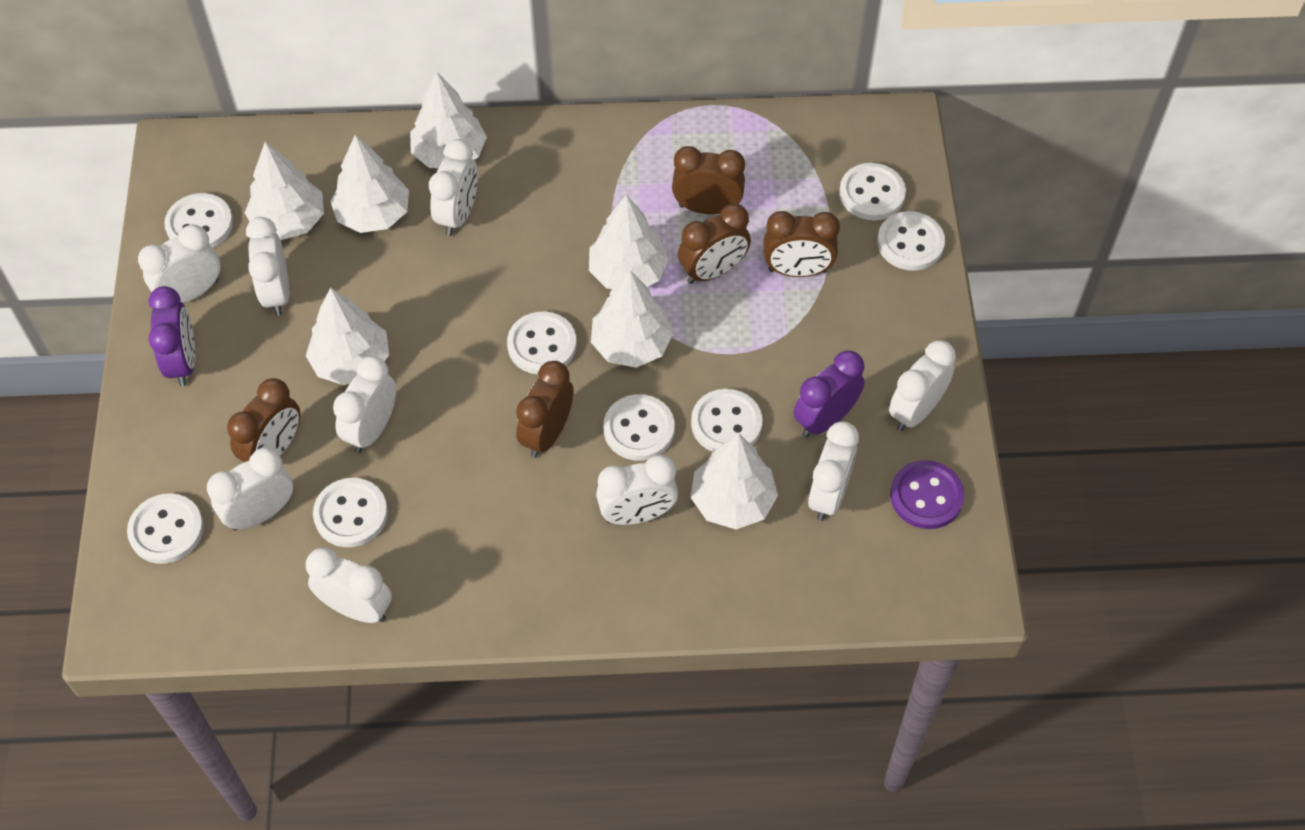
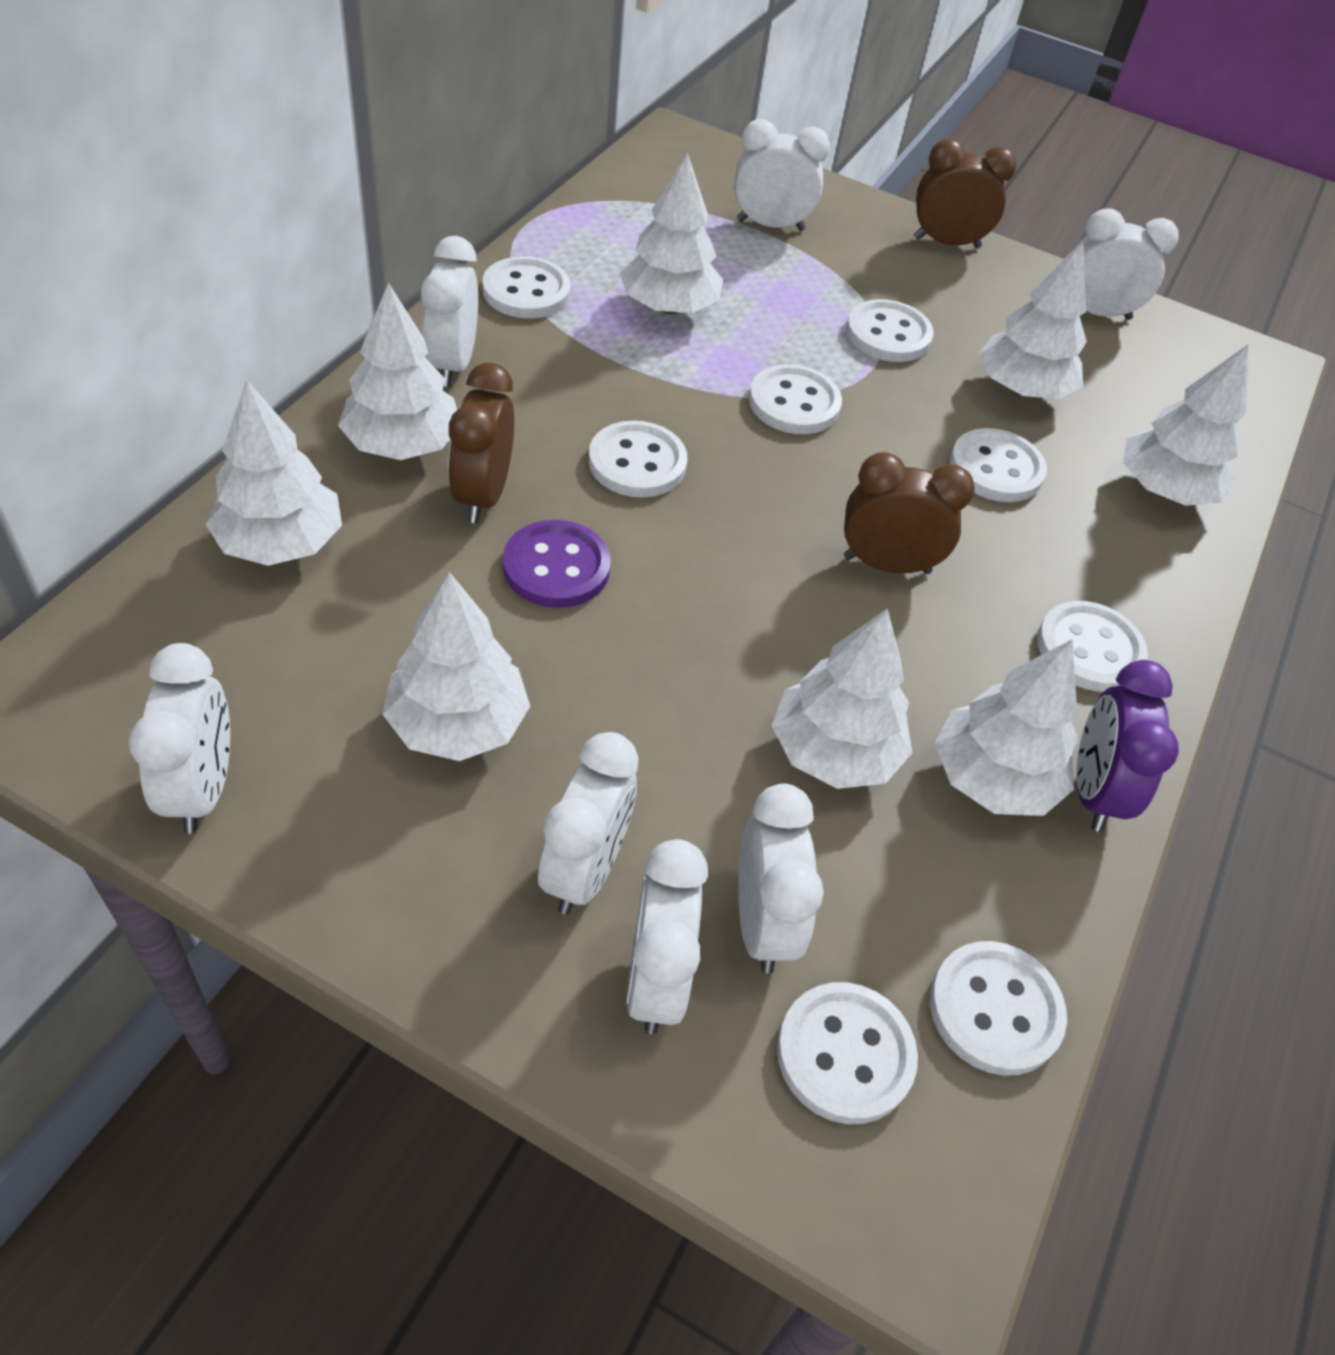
brown clock: 5 -> 3
purple clock: 2 -> 1
white clock: 9 -> 7
white tree: 7 -> 8

